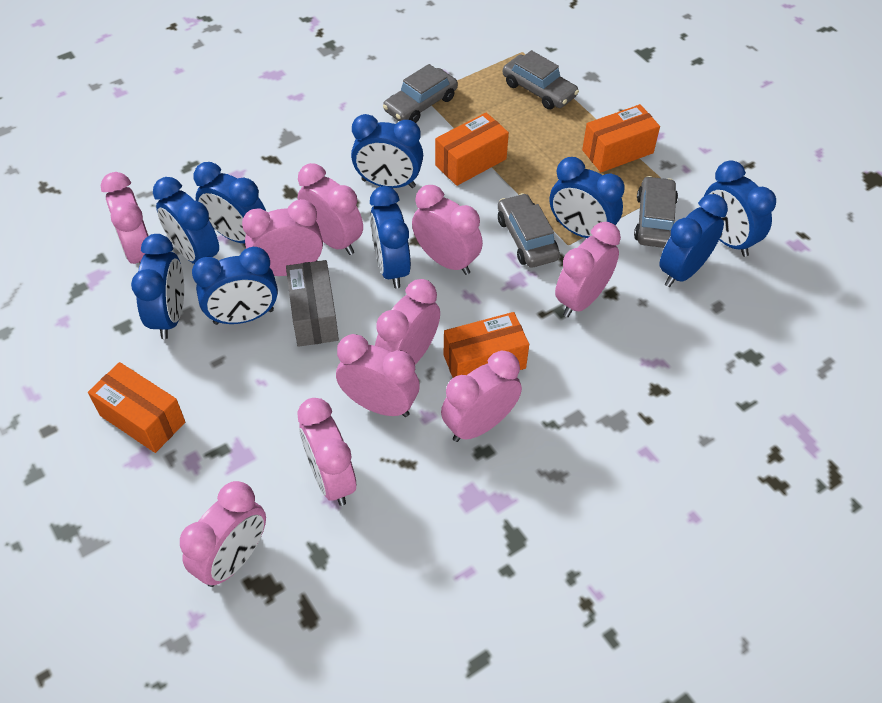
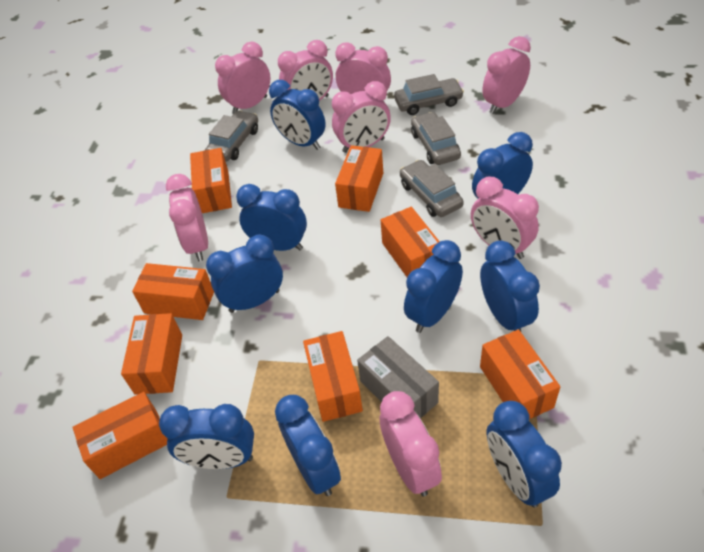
orange box: 4 -> 8
pink clock: 10 -> 8

